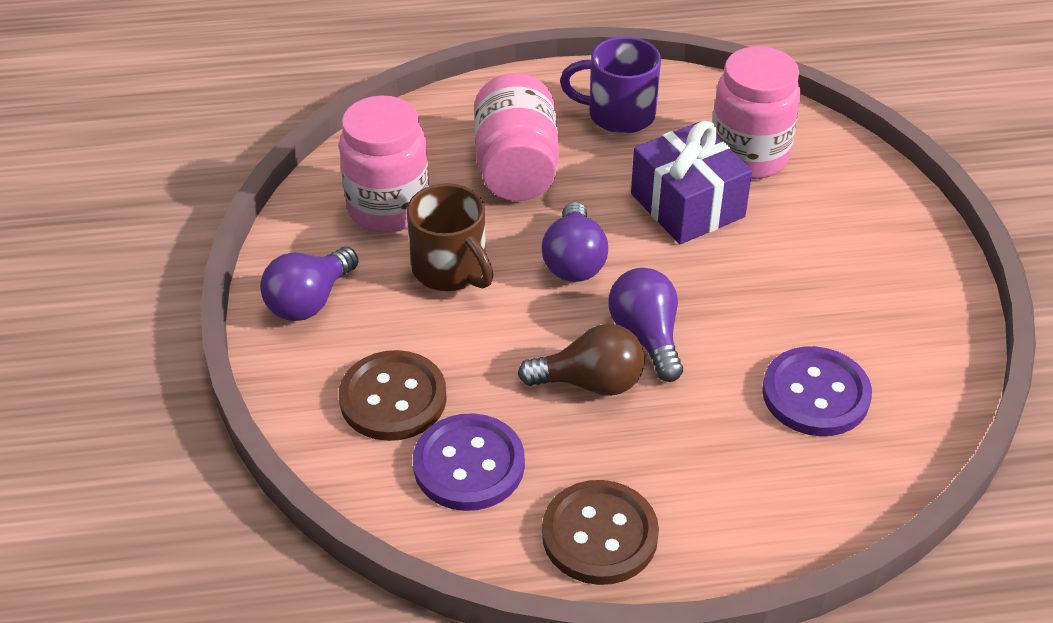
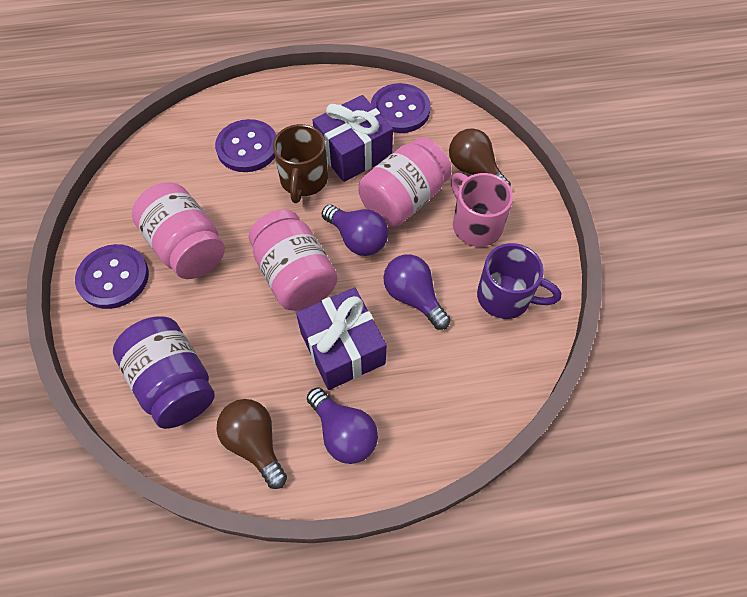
brown button: 2 -> 0
brown light bulb: 1 -> 2
pink mug: 0 -> 1
purple button: 2 -> 3
purple gift: 1 -> 2
purple jar: 0 -> 1

